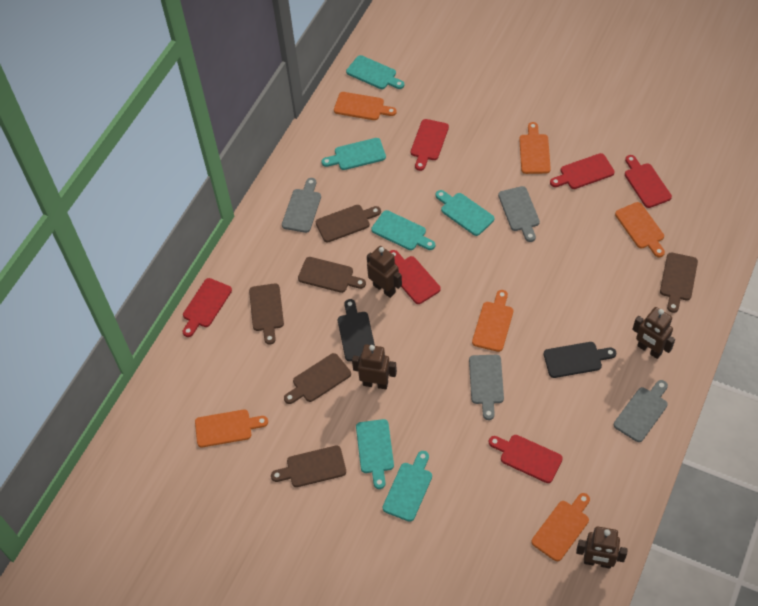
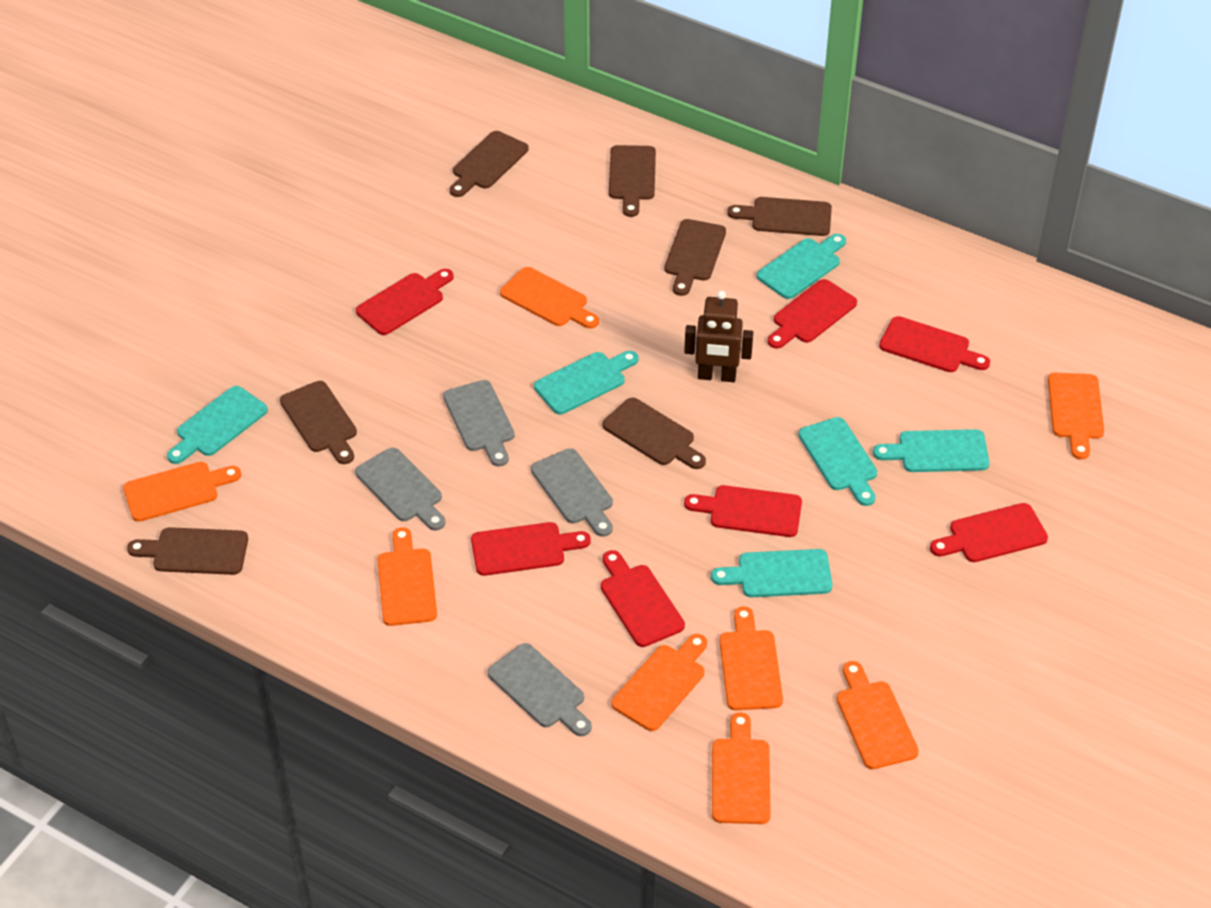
black cutting board: 2 -> 0
brown cutting board: 6 -> 7
brown robot: 4 -> 1
orange cutting board: 6 -> 8
red cutting board: 6 -> 7

